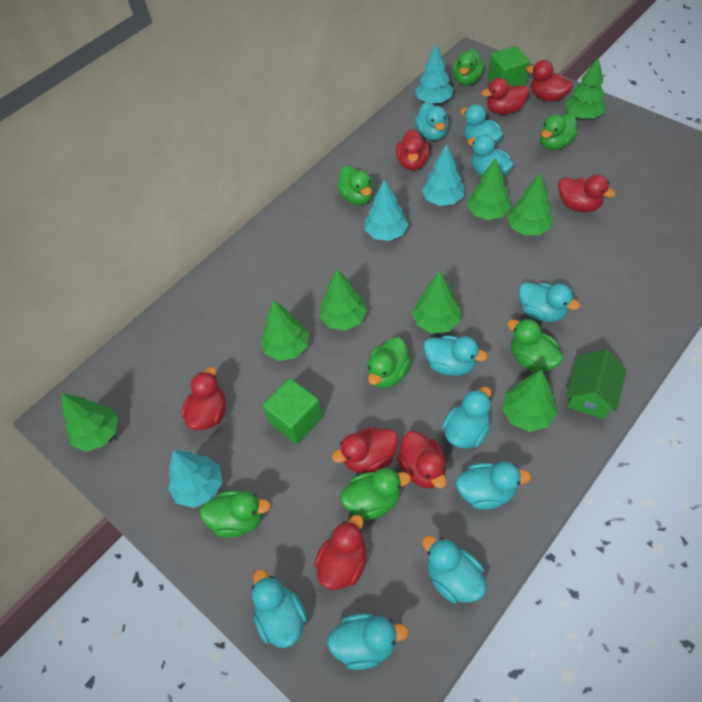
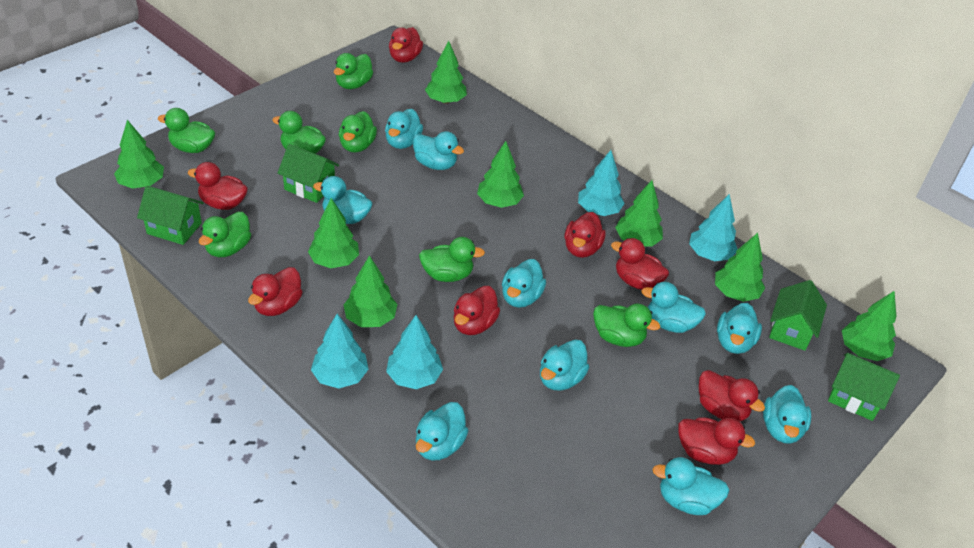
green cube: 2 -> 0
green house: 1 -> 4

